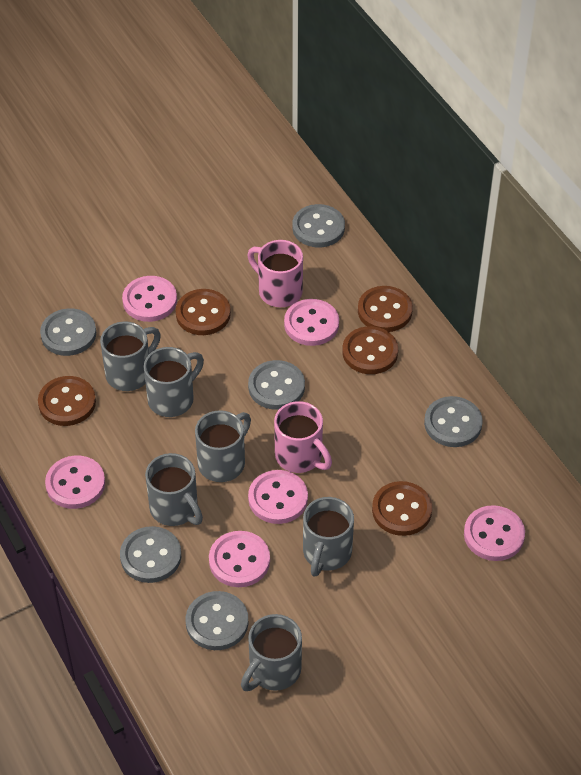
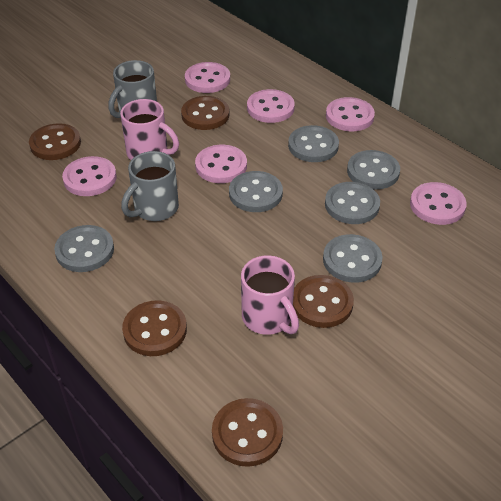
grey mug: 6 -> 2

